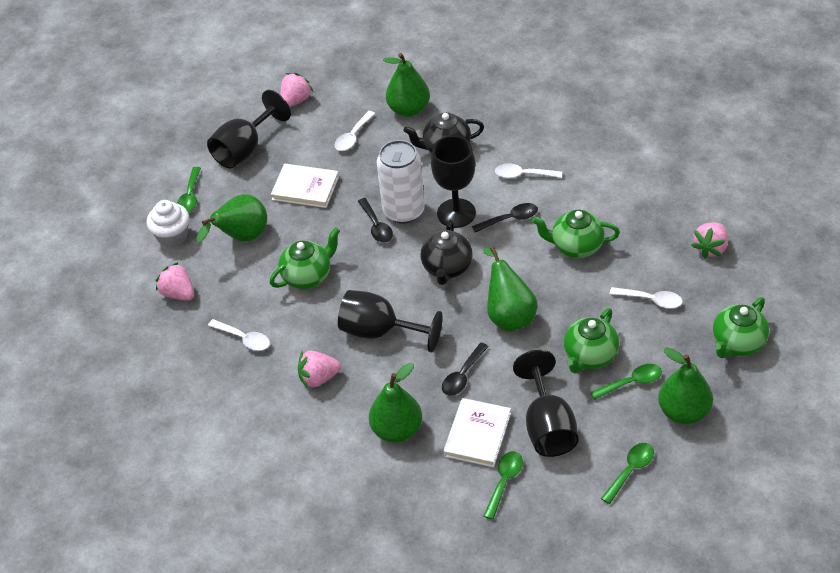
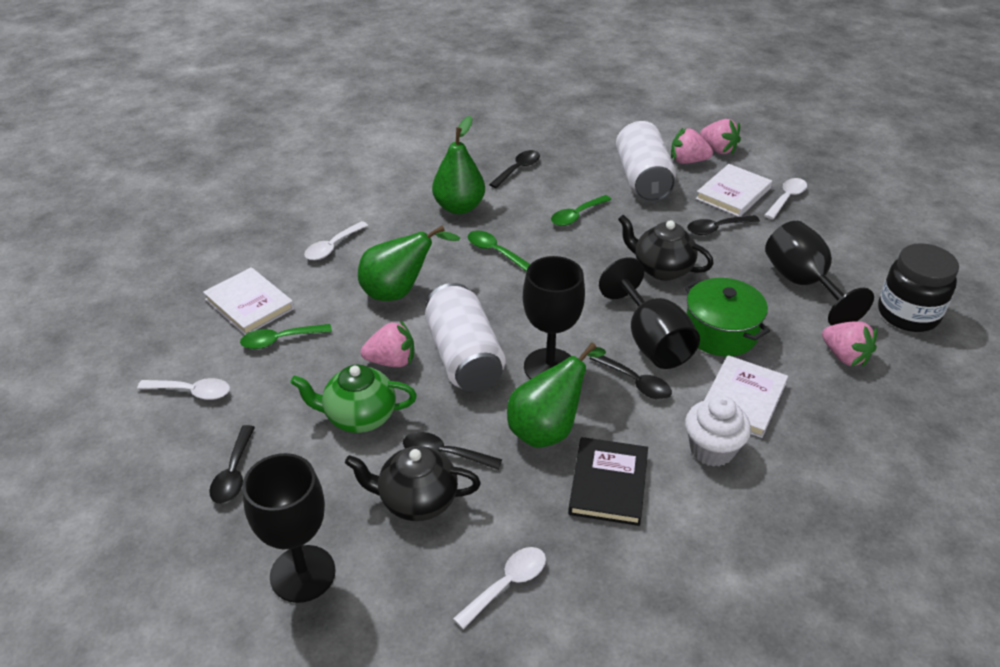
black book: 0 -> 1
black jar: 0 -> 1
black spoon: 3 -> 5
green pear: 5 -> 3
green pot: 0 -> 1
green spoon: 4 -> 3
green teapot: 4 -> 1
white book: 2 -> 3
white can: 1 -> 2

